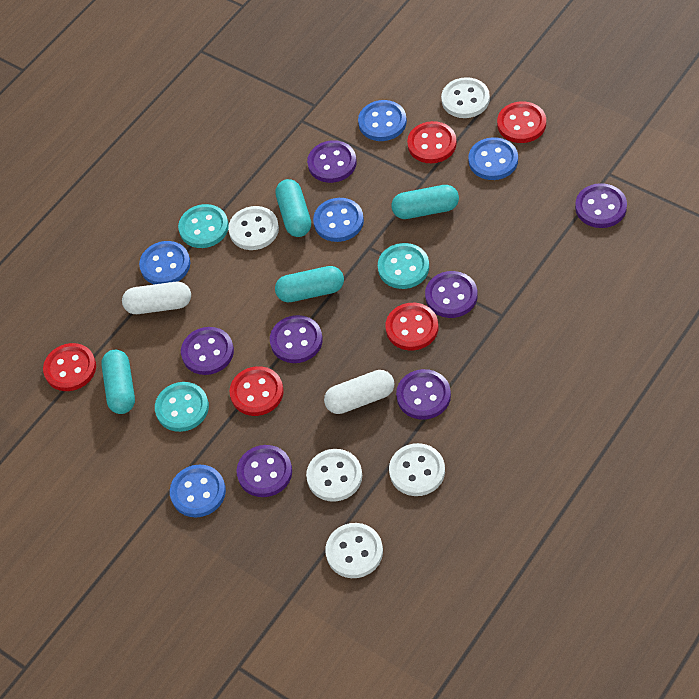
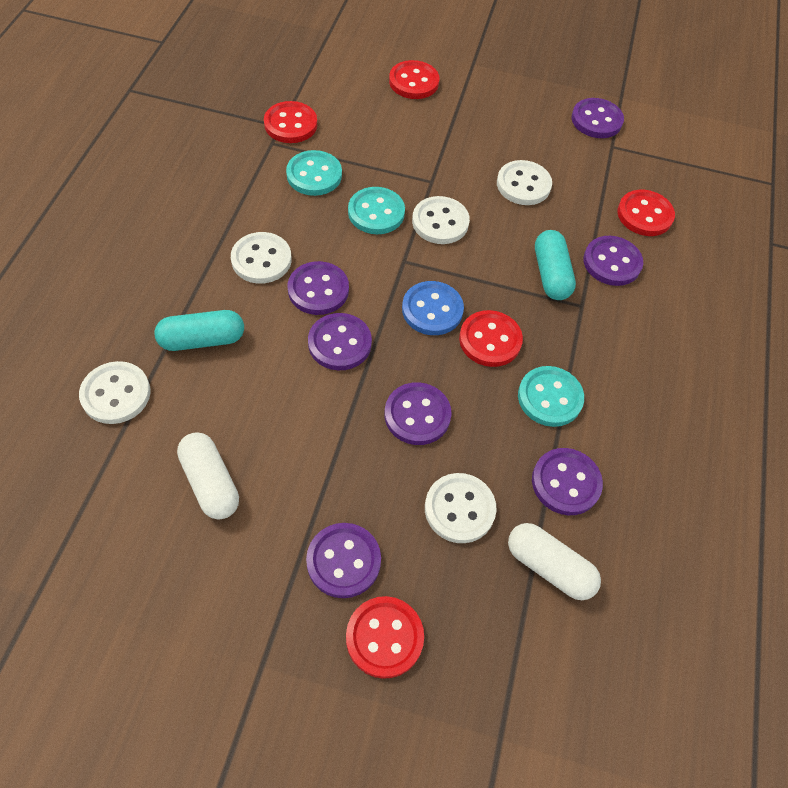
blue button: 5 -> 1
turquoise capsule: 4 -> 2

